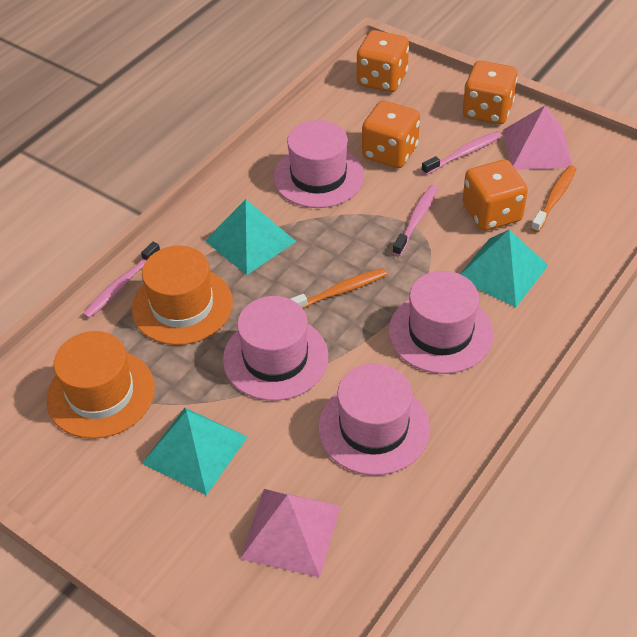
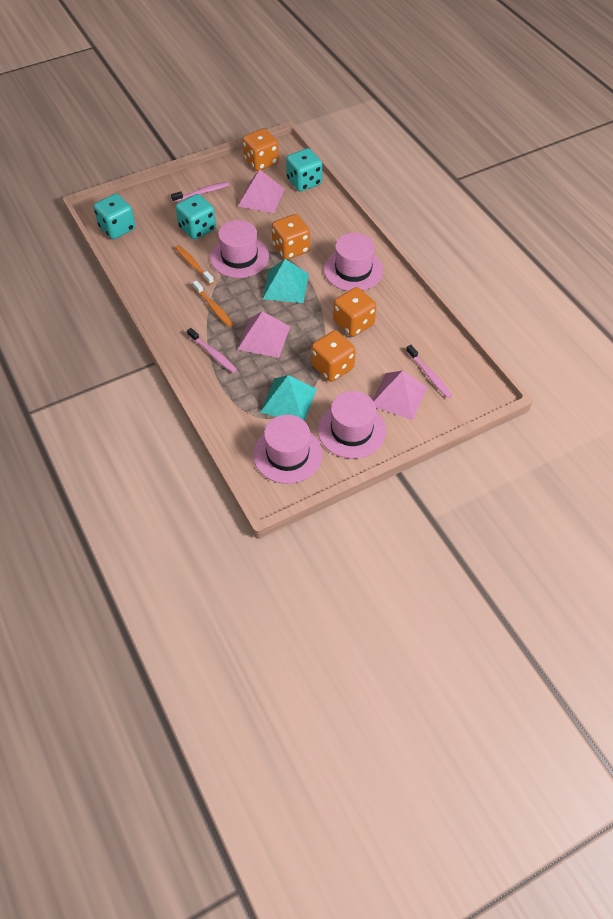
orange hat: 2 -> 0
pink pyramid: 2 -> 3
turquoise dice: 0 -> 3
turquoise pyramid: 3 -> 2

